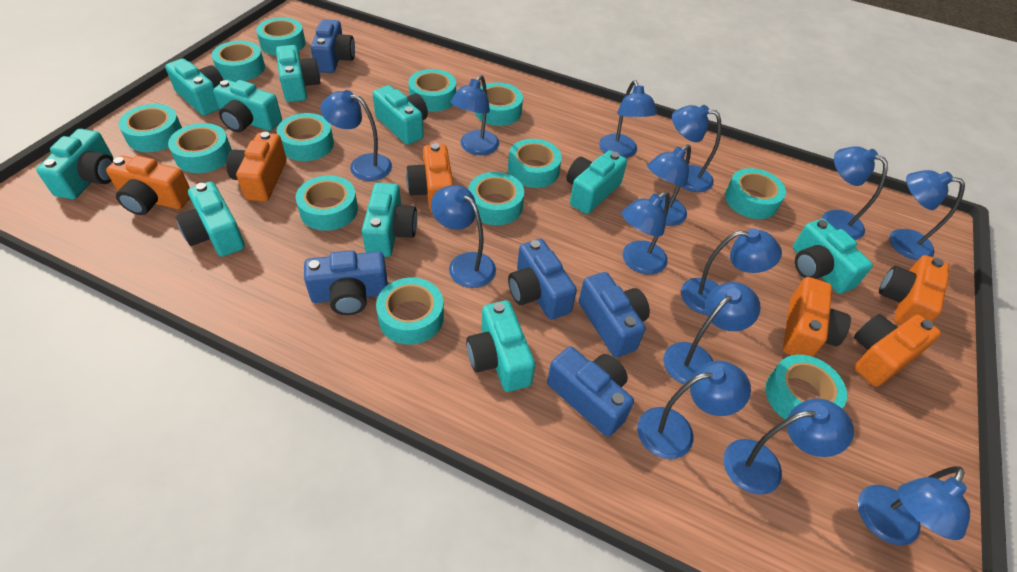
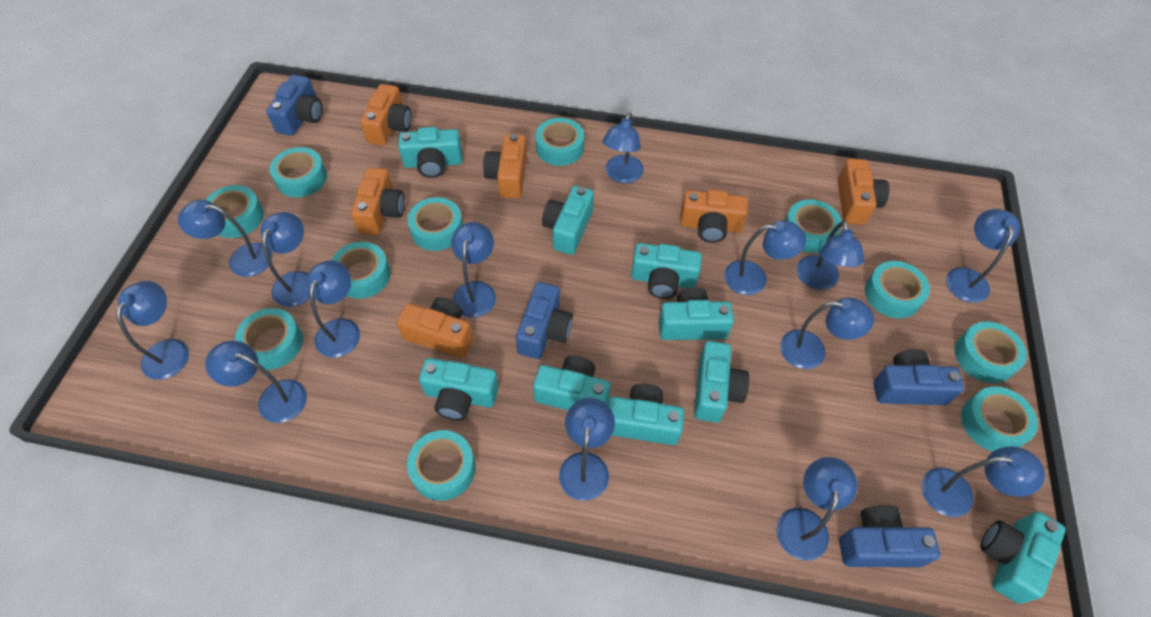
blue camera: 5 -> 4
turquoise camera: 10 -> 9
turquoise tape: 13 -> 11

